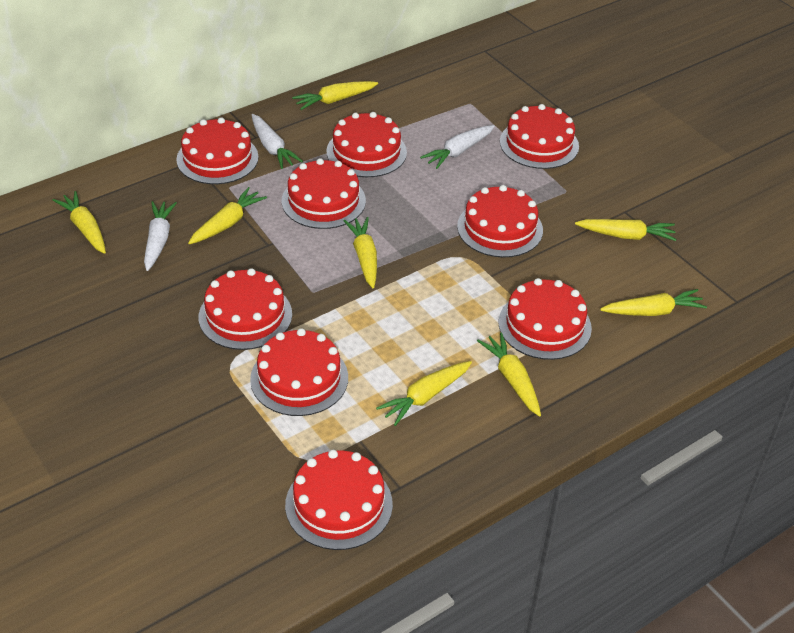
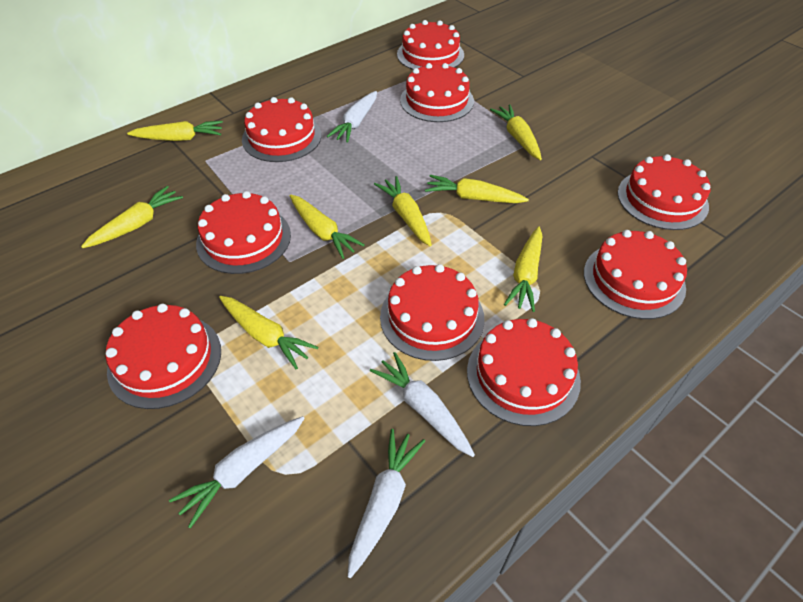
white carrot: 3 -> 4

